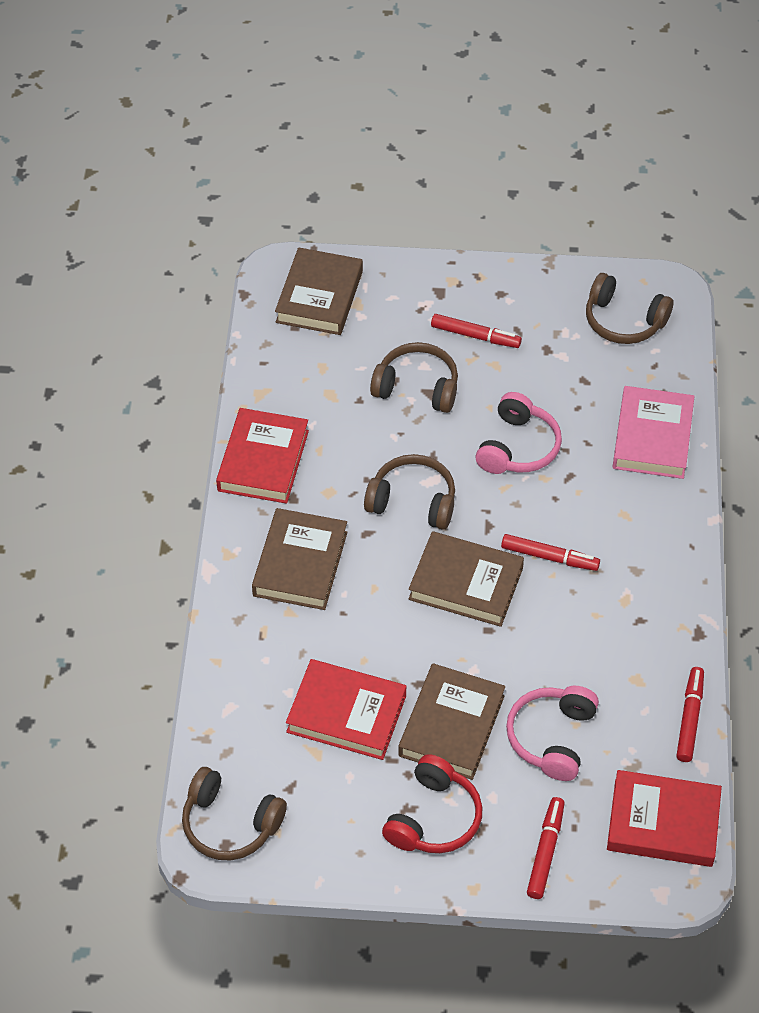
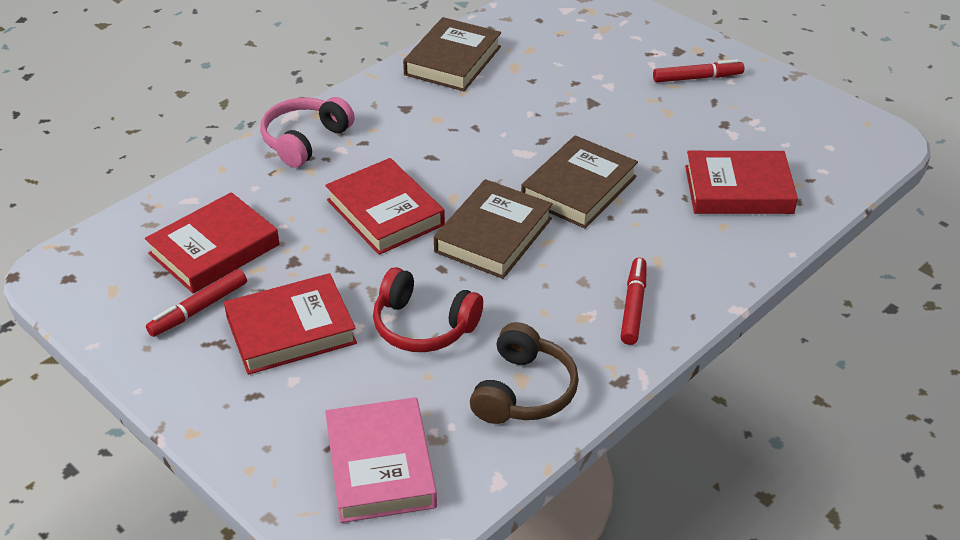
brown book: 4 -> 3
brown headphones: 4 -> 1
pink headphones: 2 -> 1
red book: 3 -> 4
red marker: 4 -> 3

